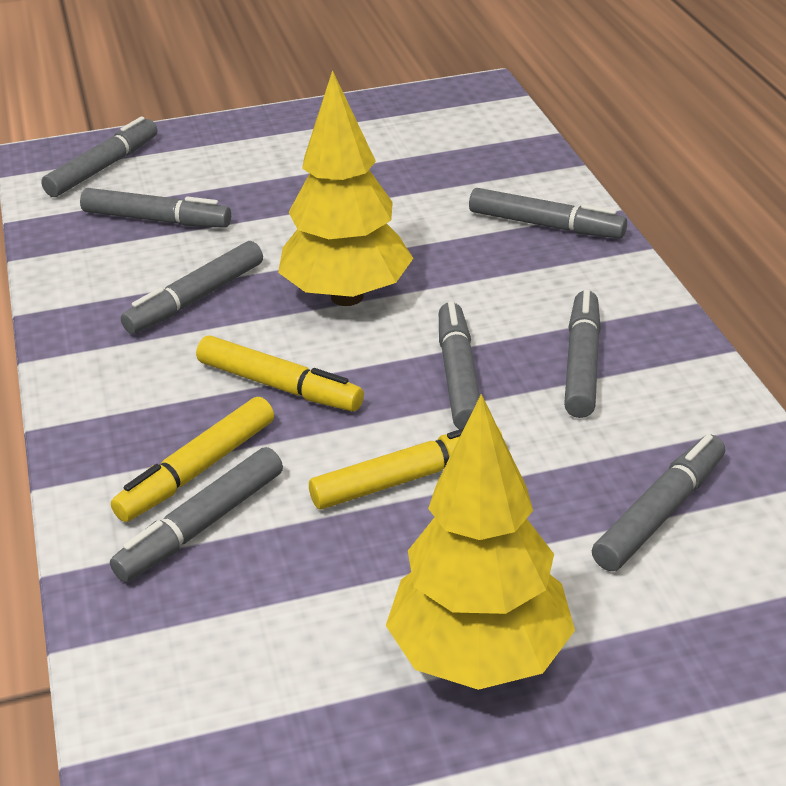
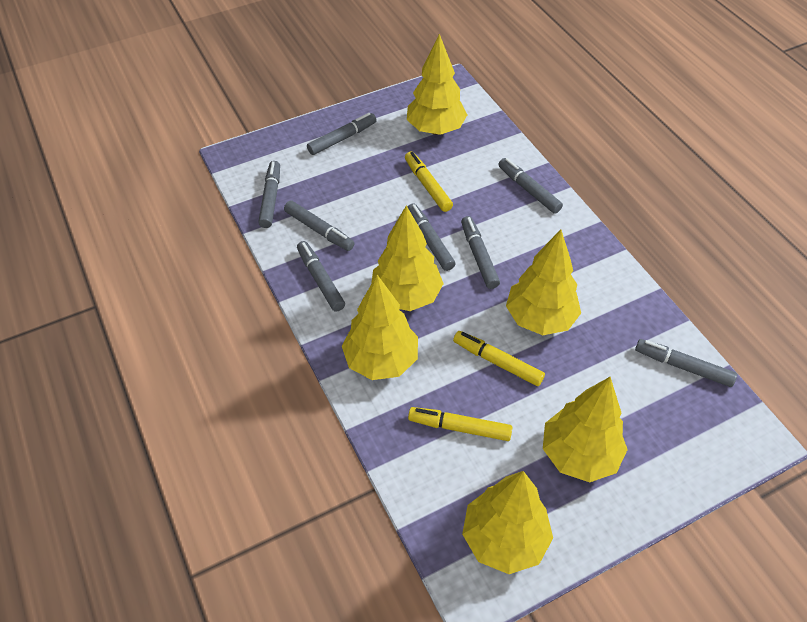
yellow tree: 2 -> 6

